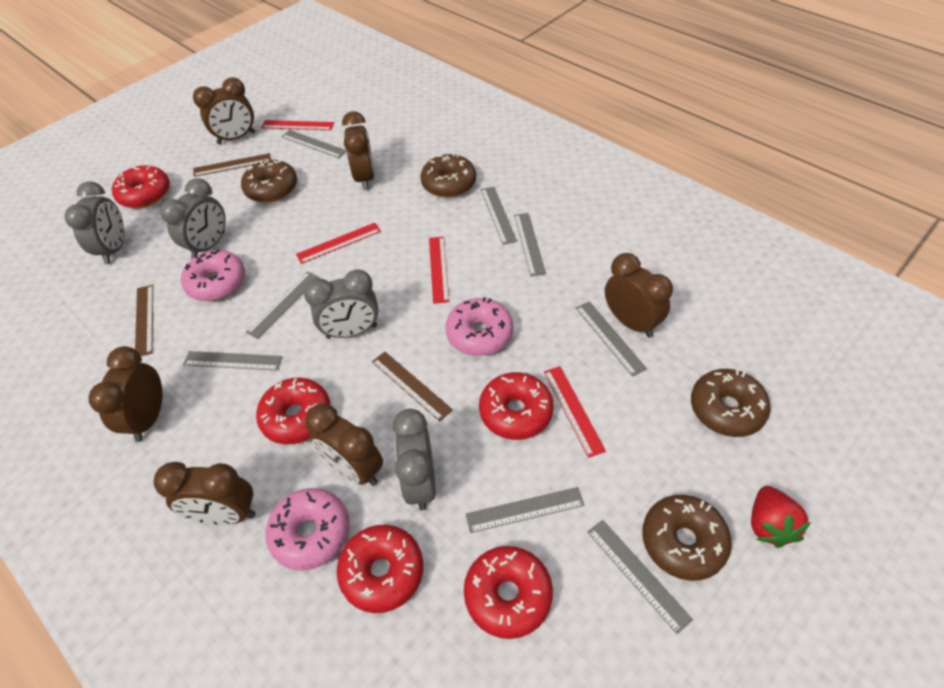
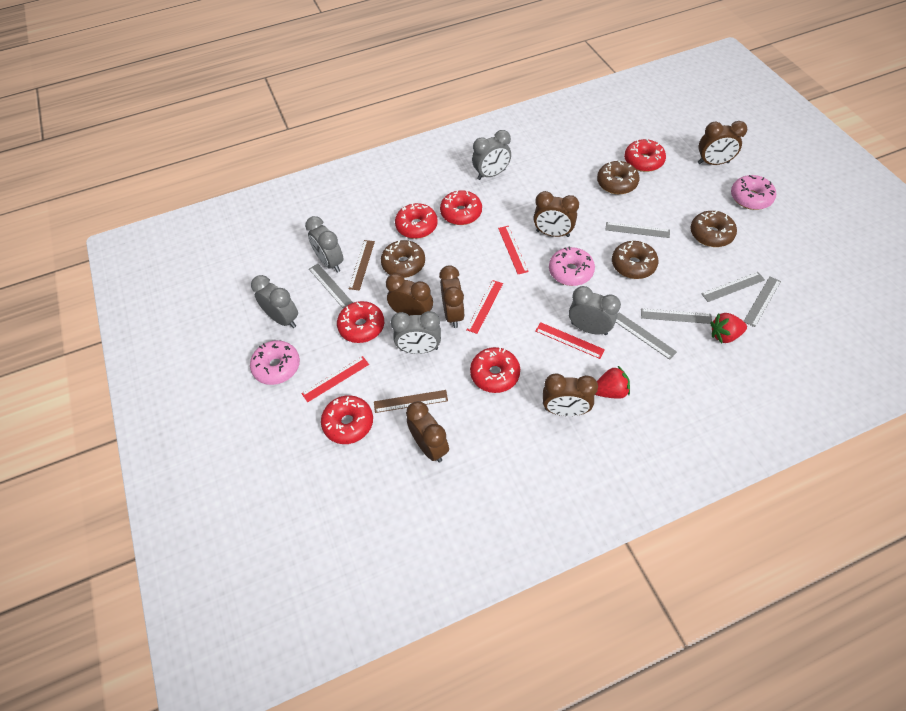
brown ruler: 3 -> 2
grey clock: 4 -> 5
grey ruler: 8 -> 6
red donut: 5 -> 6
red strawberry: 1 -> 2

